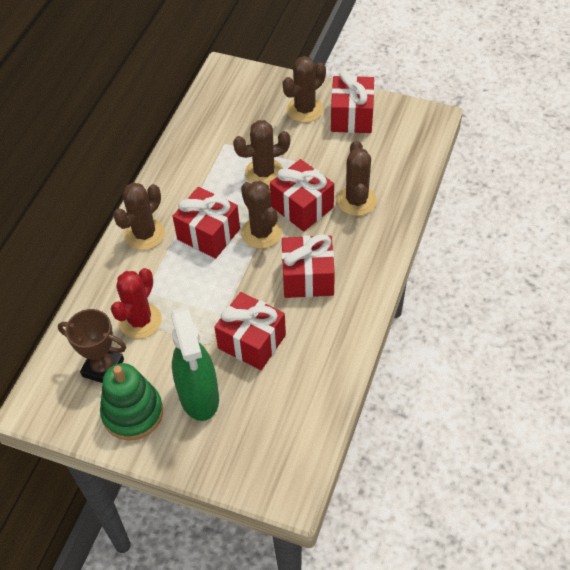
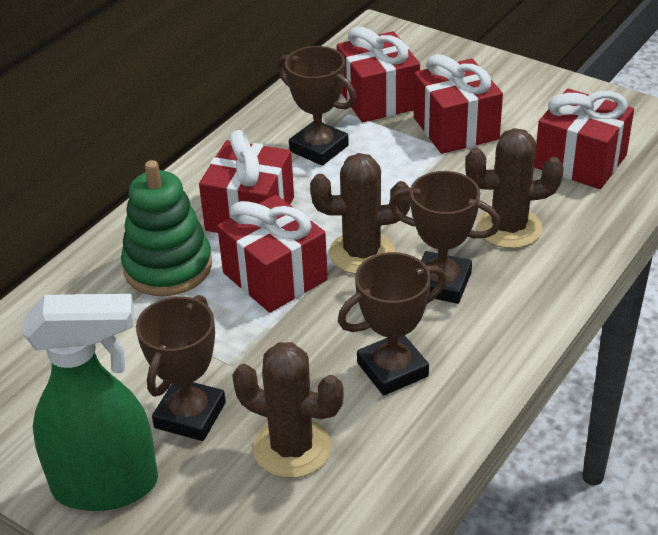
brown cactus: 5 -> 3
brown trophy: 1 -> 4
red cactus: 1 -> 0

